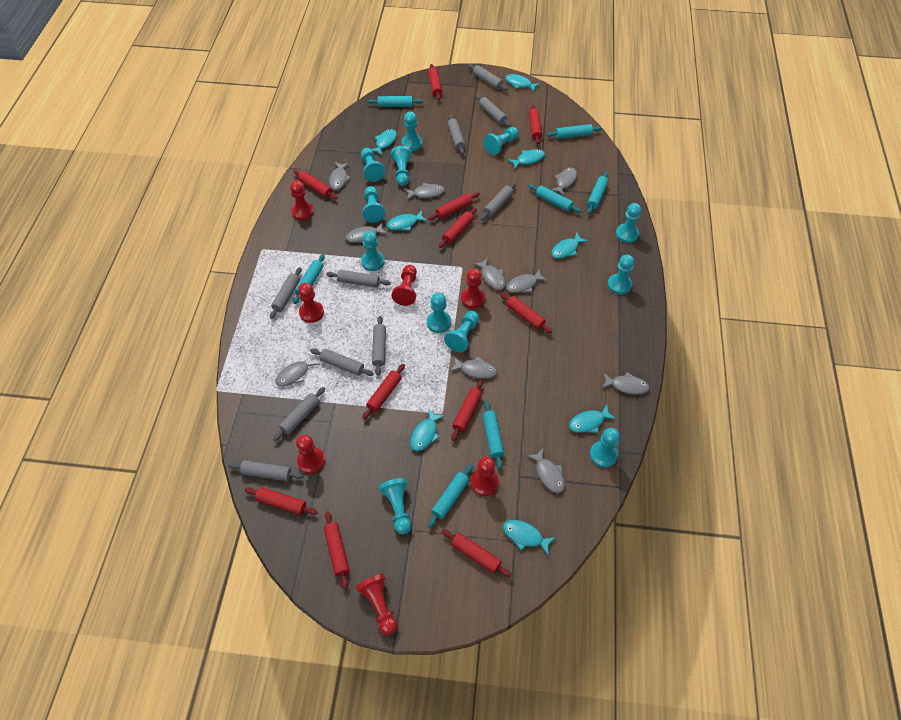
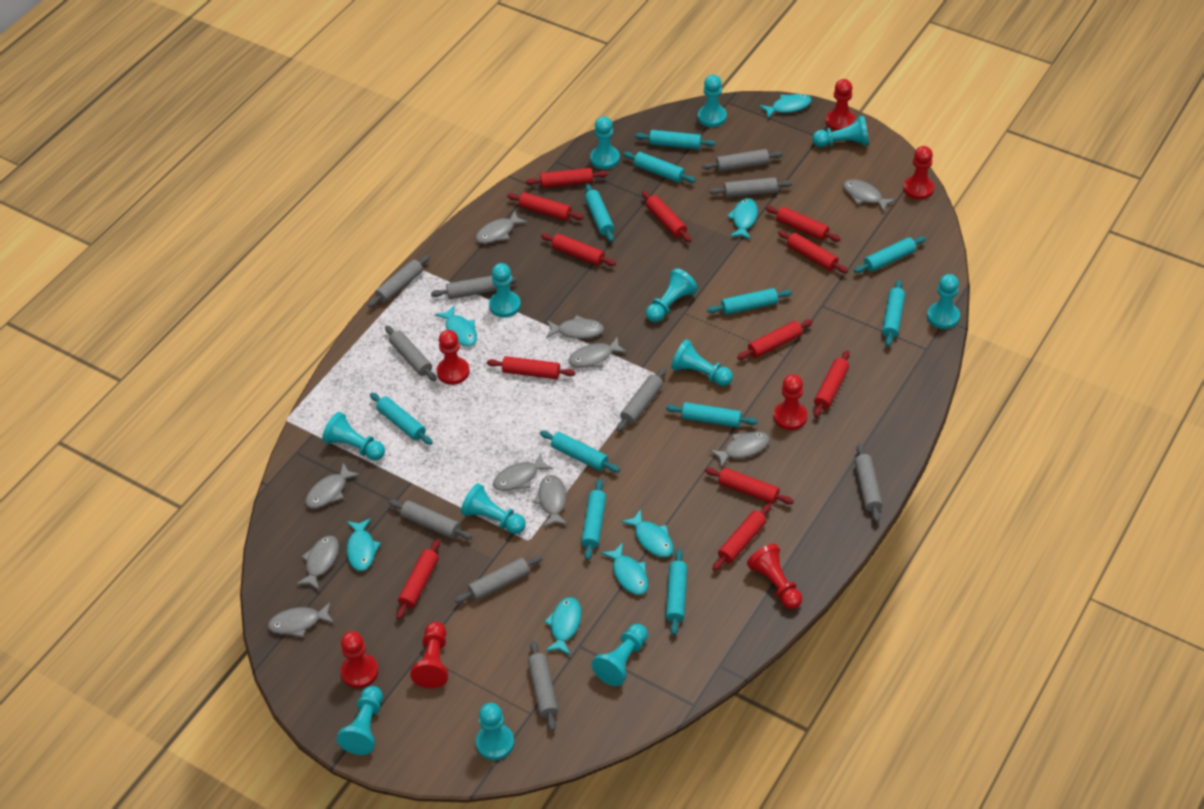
red rolling pin: 11 -> 12
turquoise fish: 8 -> 7
turquoise rolling pin: 7 -> 11

